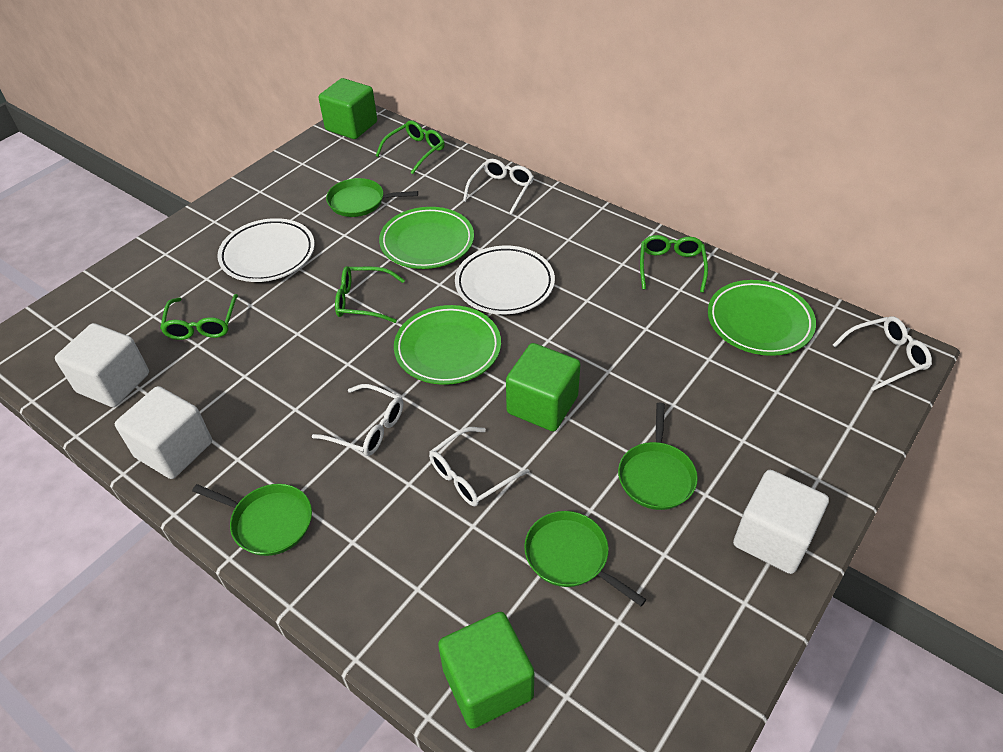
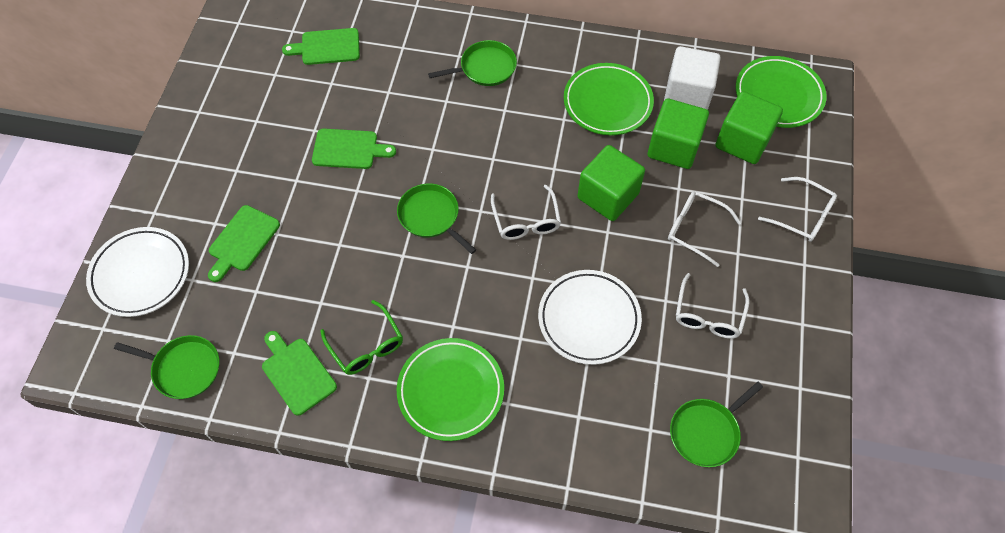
green cutting board: 0 -> 4
green glasses: 4 -> 1
white cube: 3 -> 1

